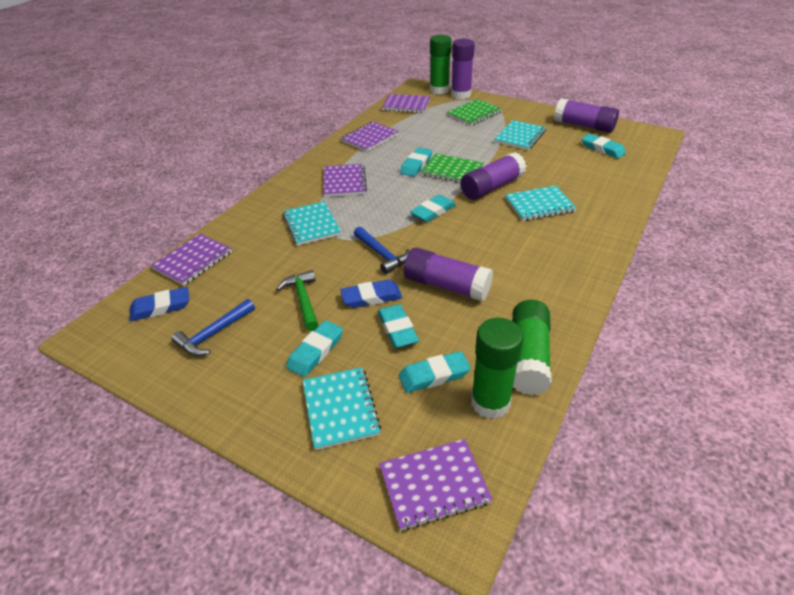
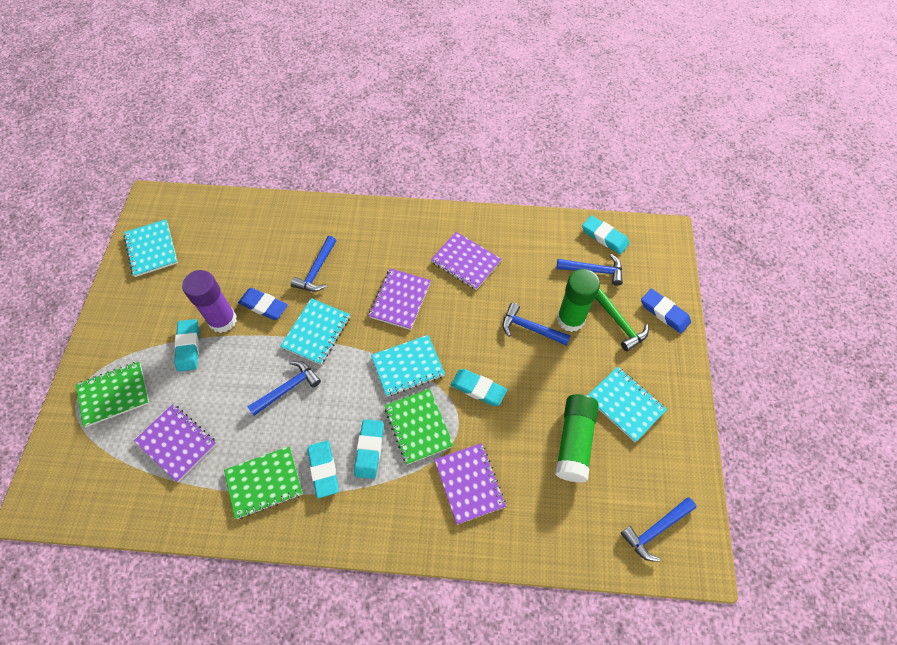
blue hammer: 2 -> 5
green glue stick: 3 -> 2
green notebook: 2 -> 3
purple glue stick: 4 -> 1
purple notebook: 5 -> 4
turquoise eraser: 6 -> 5

